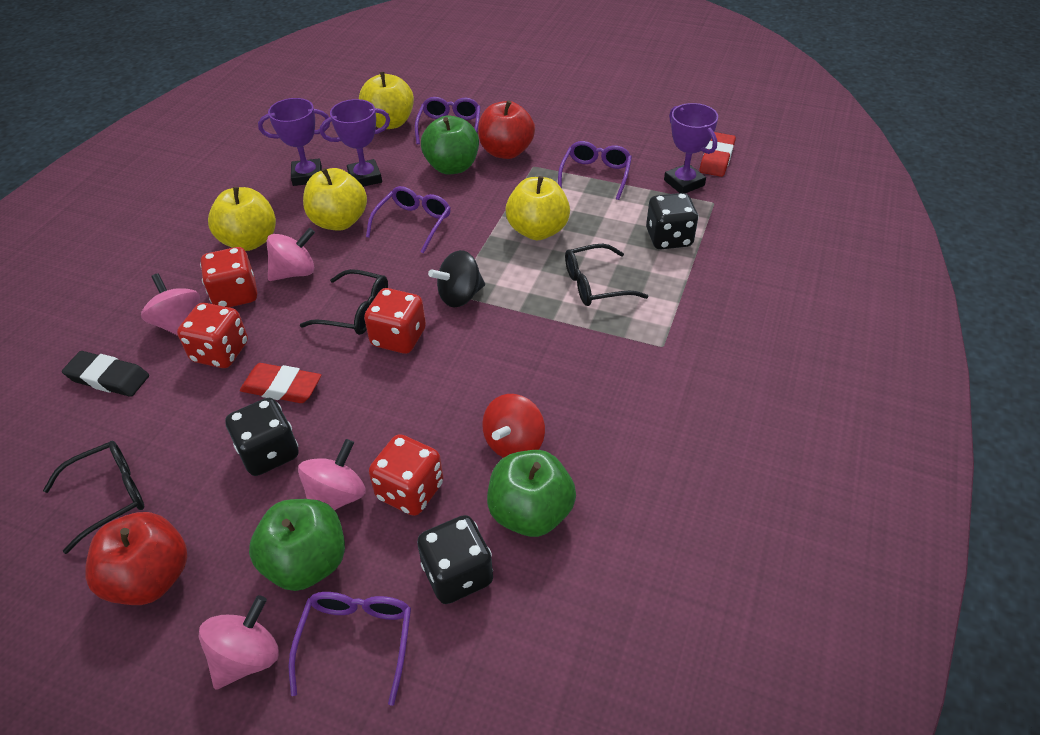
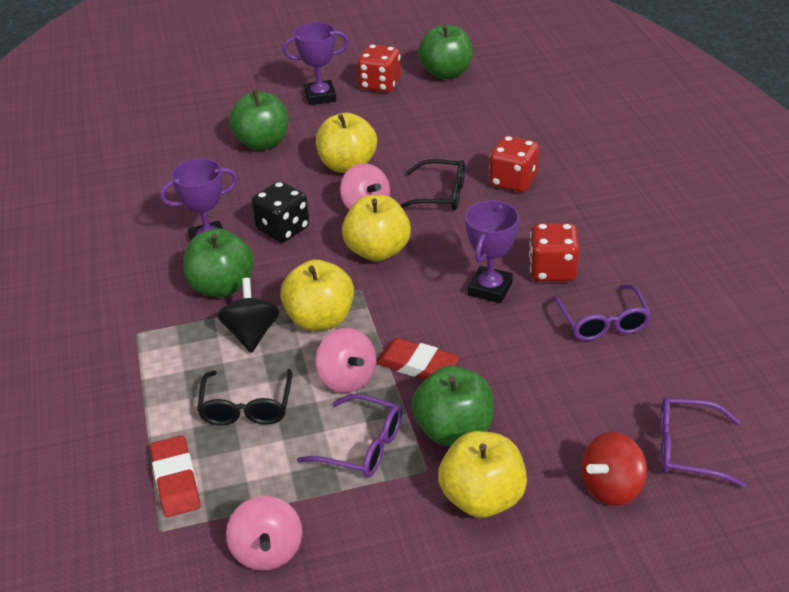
black dice: 3 -> 1
black eraser: 1 -> 0
black glasses: 3 -> 2
green apple: 3 -> 4
pink spinning top: 4 -> 3
purple glasses: 4 -> 3
red apple: 2 -> 0
red dice: 4 -> 3

